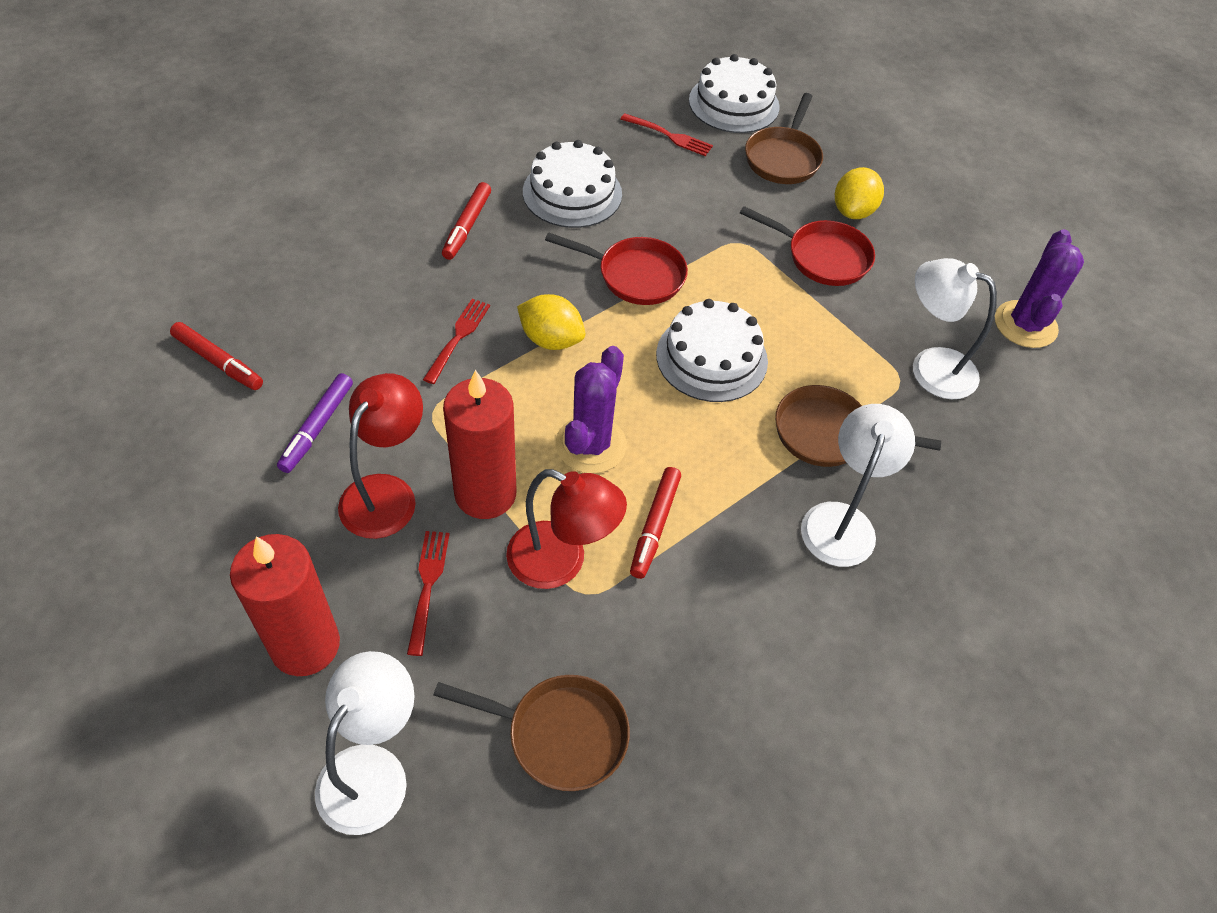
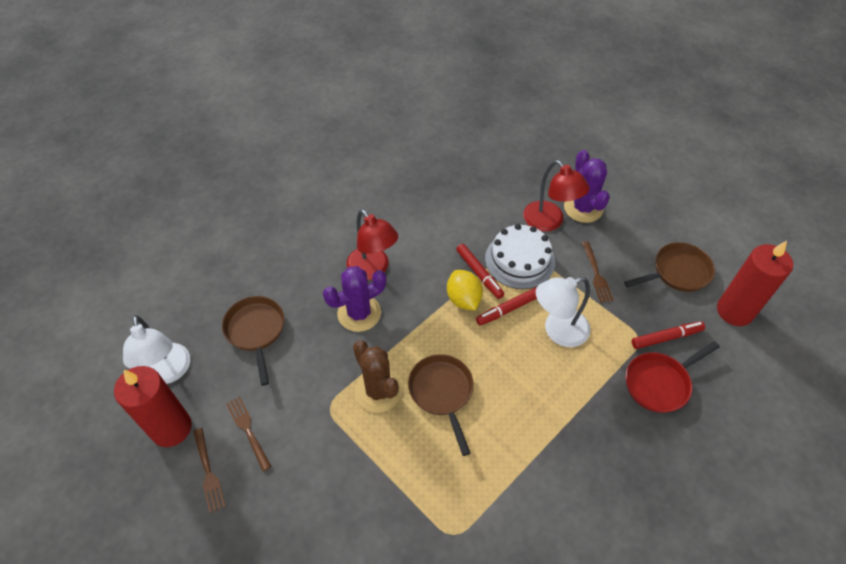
brown cactus: 0 -> 1
brown fork: 0 -> 3
purple marker: 1 -> 0
red fork: 3 -> 0
red pan: 2 -> 1
white cake: 3 -> 1
white lamp: 3 -> 2
yellow lemon: 2 -> 1

